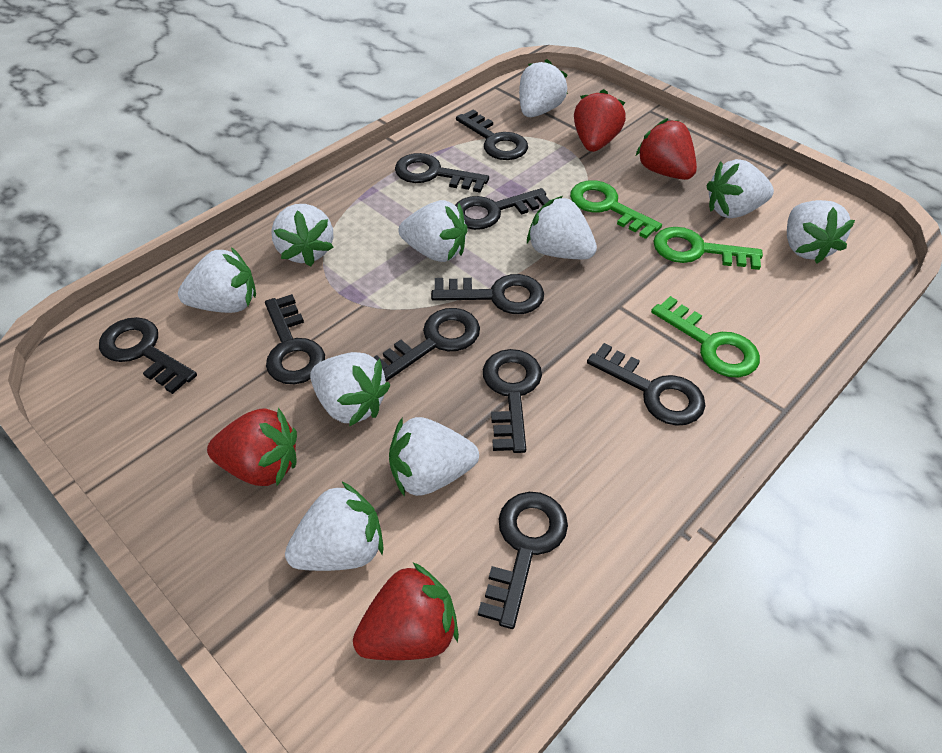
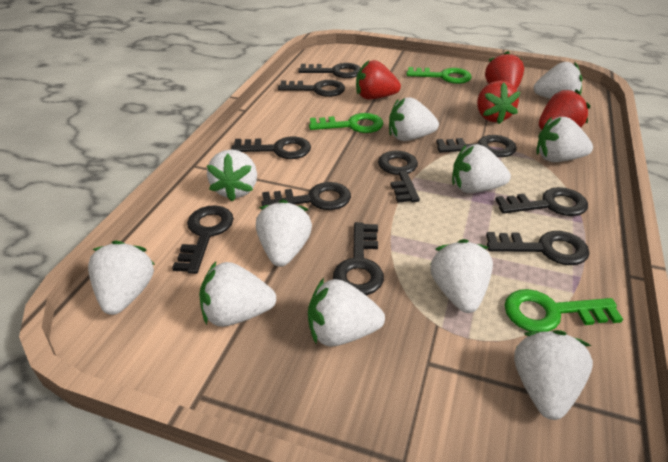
white strawberry: 10 -> 11

